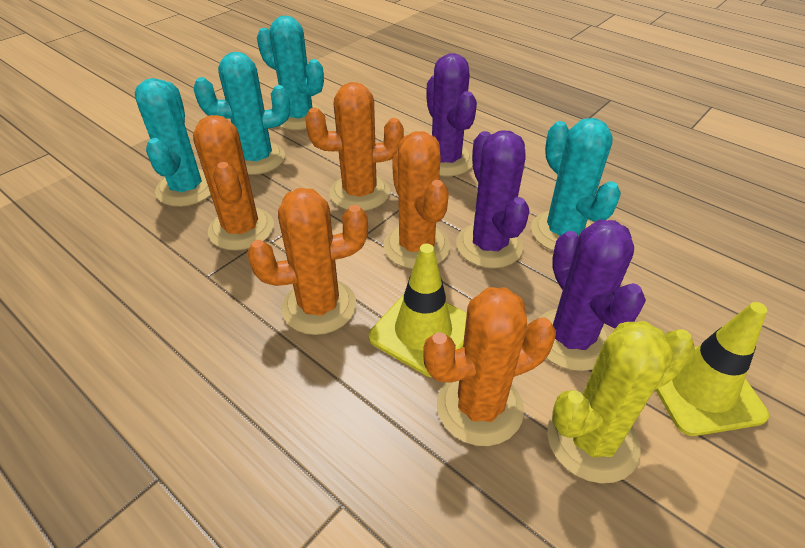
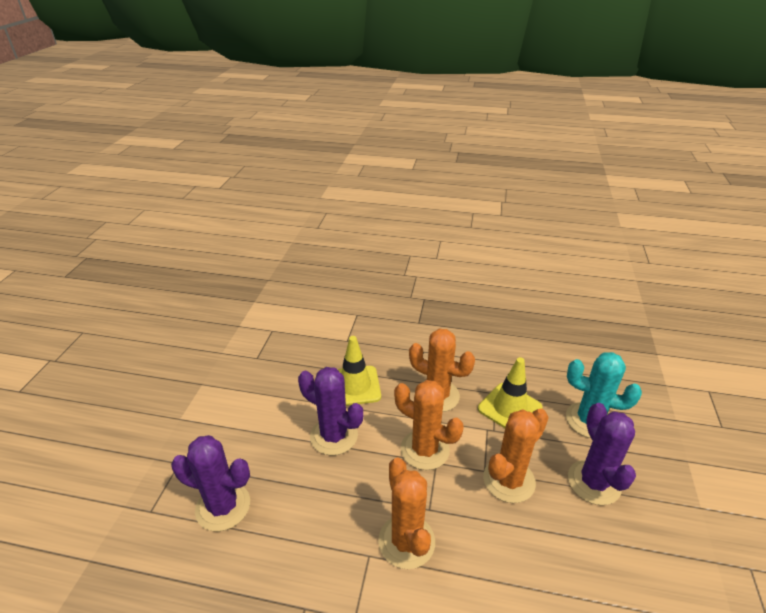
orange cactus: 5 -> 4
turquoise cactus: 4 -> 1
yellow cactus: 1 -> 0

